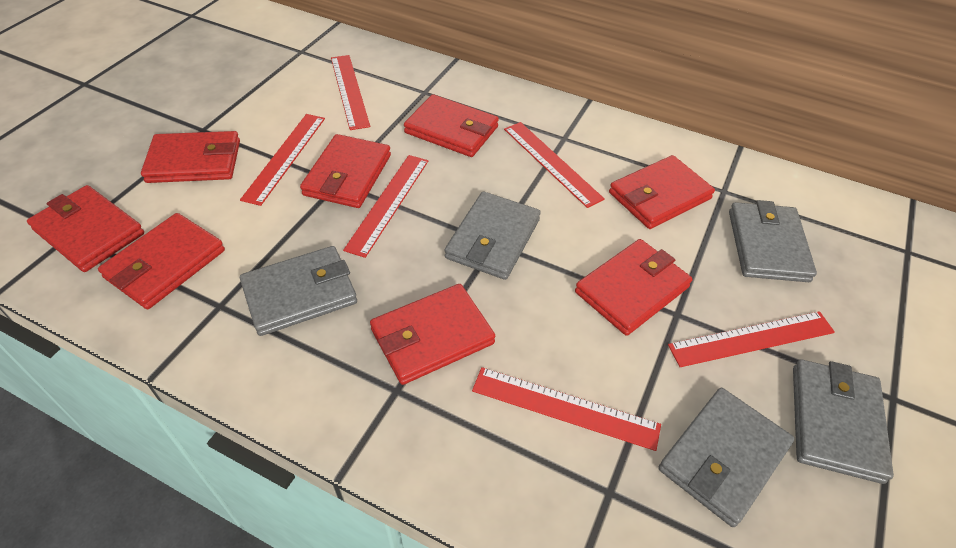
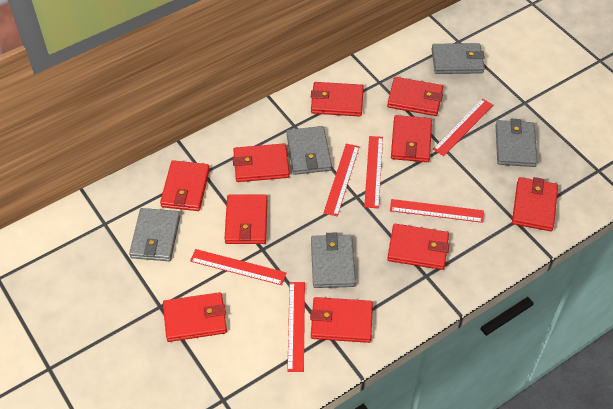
red wallet: 8 -> 10

